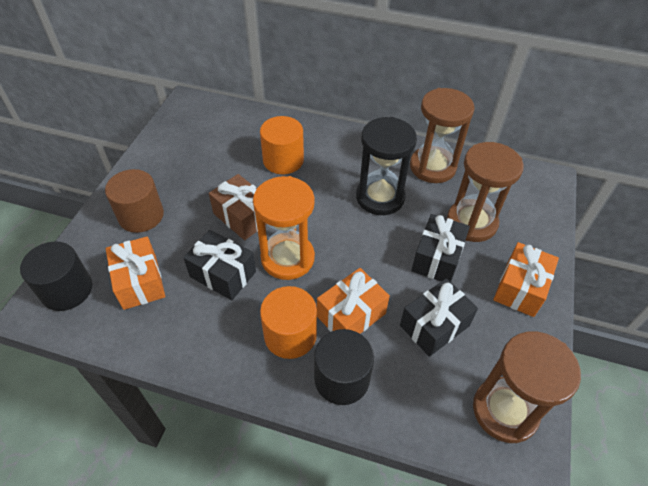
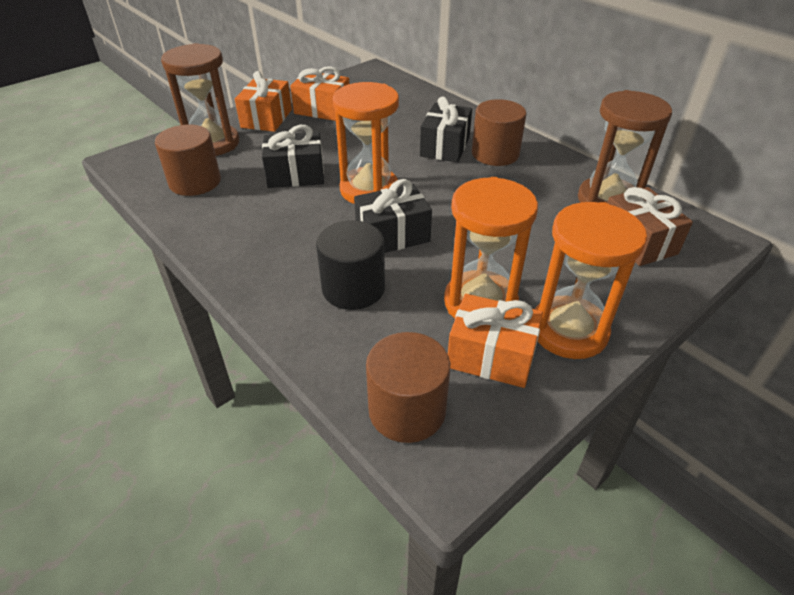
black cylinder: 2 -> 1
black hourglass: 1 -> 0
brown cylinder: 1 -> 3
brown hourglass: 3 -> 2
orange cylinder: 2 -> 0
orange hourglass: 1 -> 3

